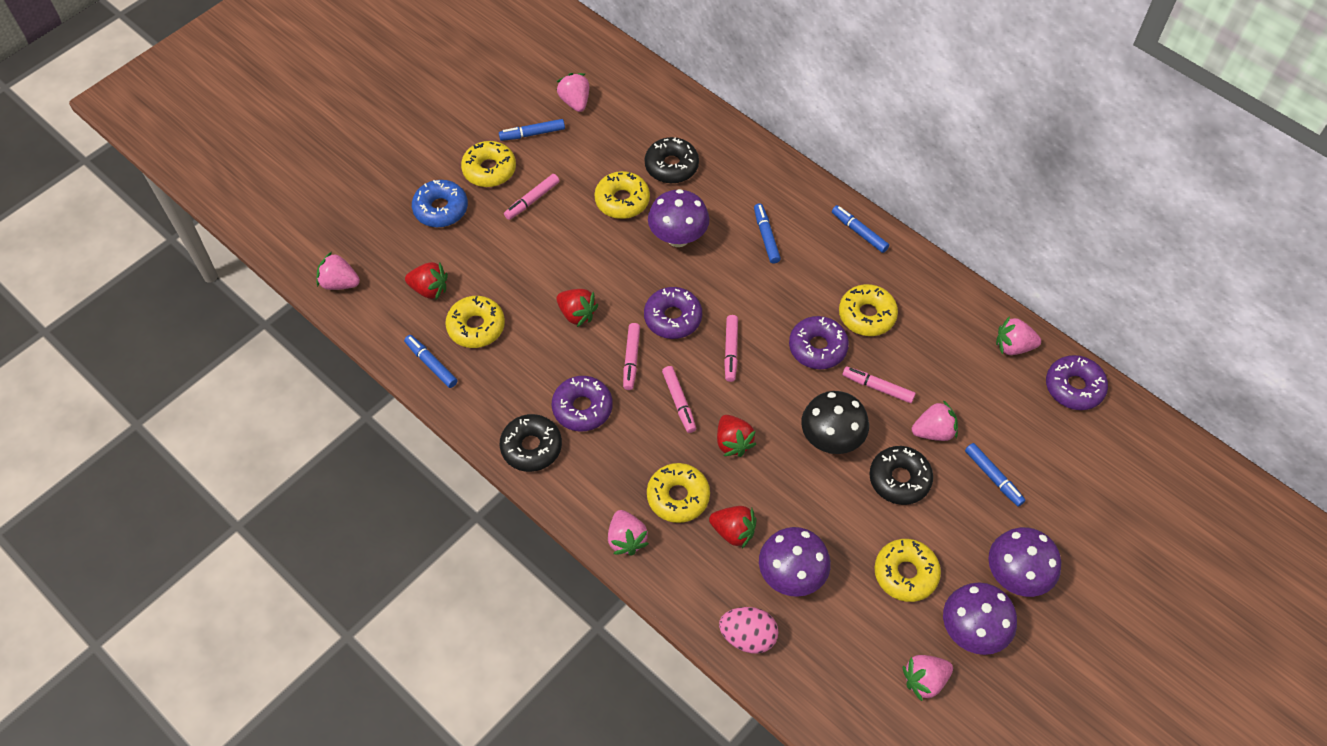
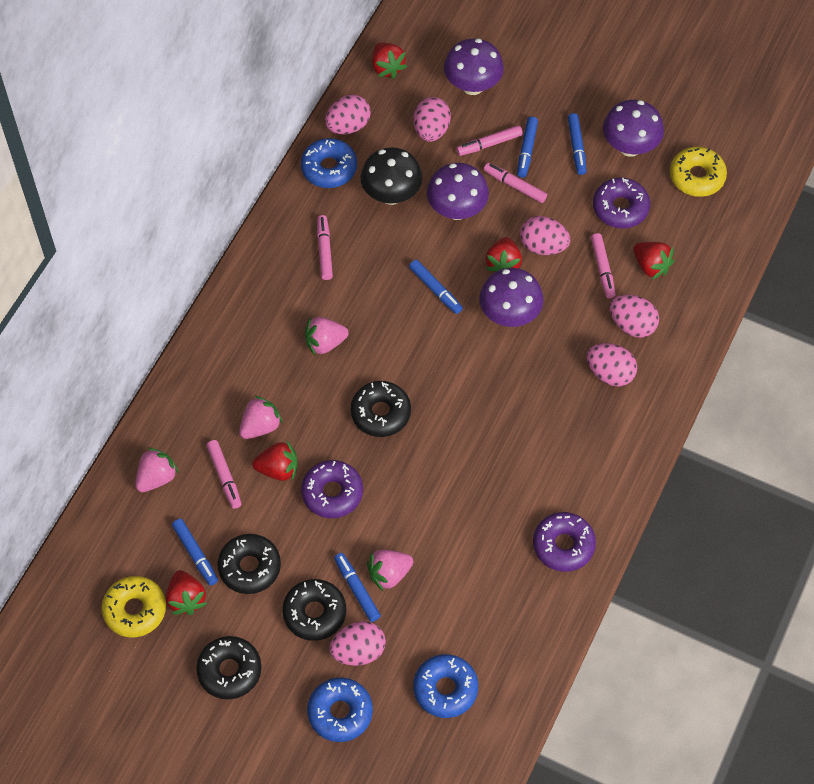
black donut: 3 -> 4
blue donut: 1 -> 3
pink egg: 1 -> 6
pink strawberry: 6 -> 4
purple donut: 4 -> 3
red strawberry: 4 -> 5
yellow donut: 6 -> 2

